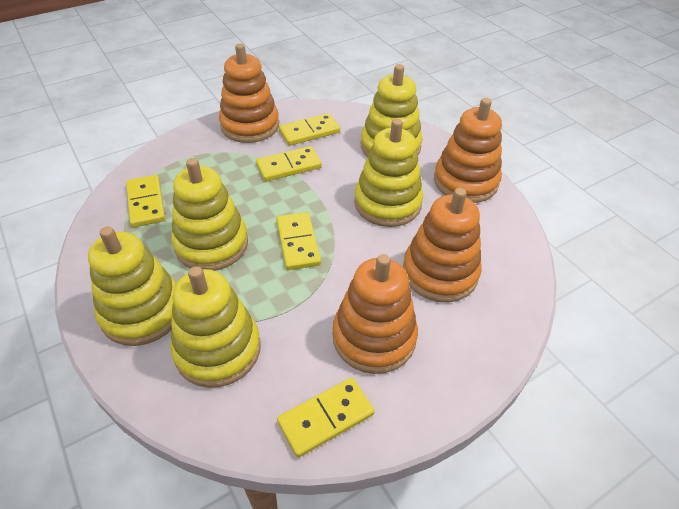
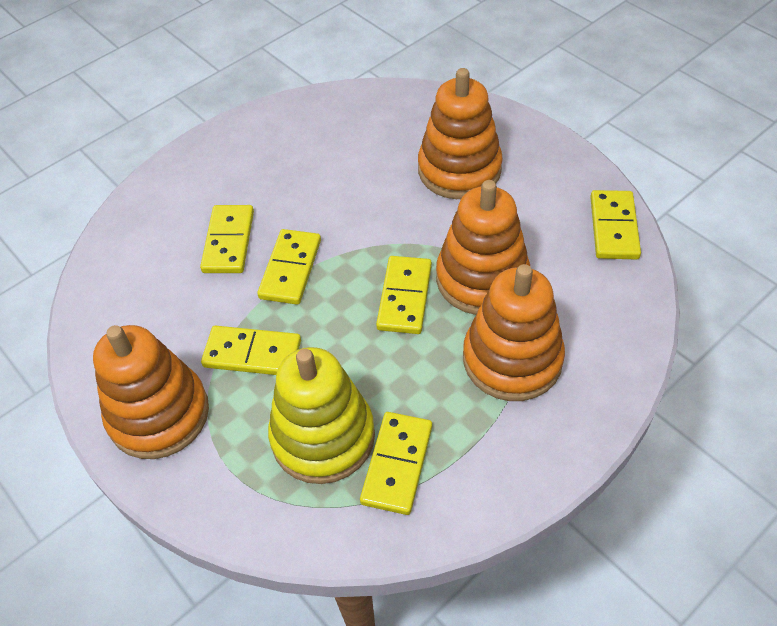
yellow domino: 5 -> 6
yellow stacking toy: 5 -> 1

